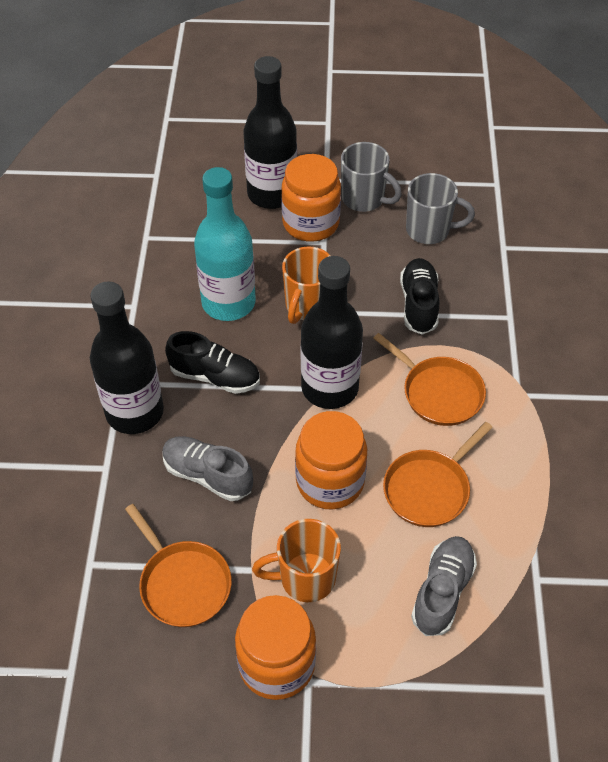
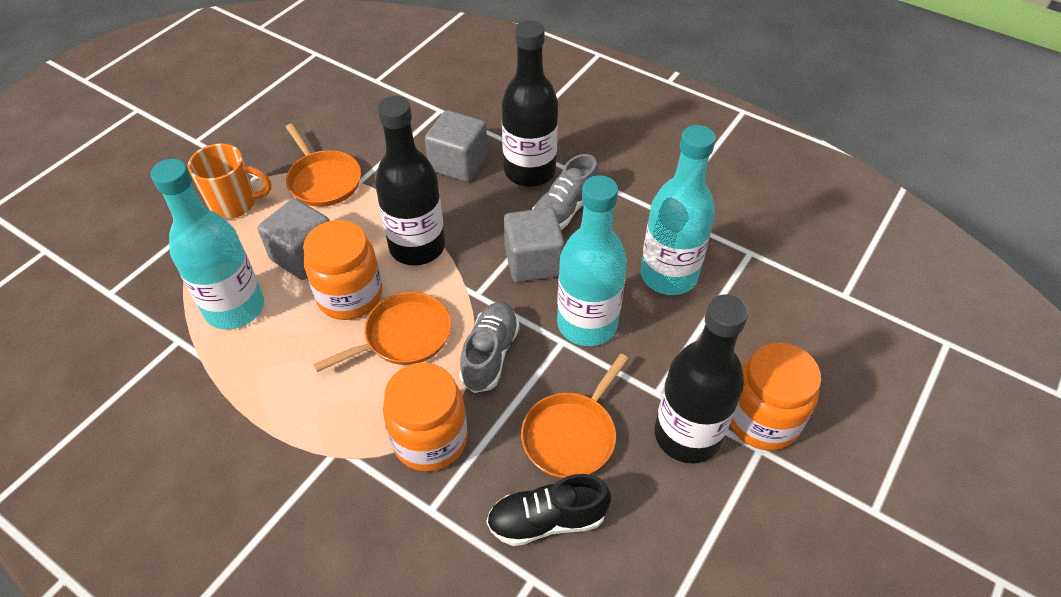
black shoe: 2 -> 1
grey cube: 0 -> 3
grey mug: 2 -> 0
orange mug: 2 -> 1
turquoise bottle: 1 -> 3

